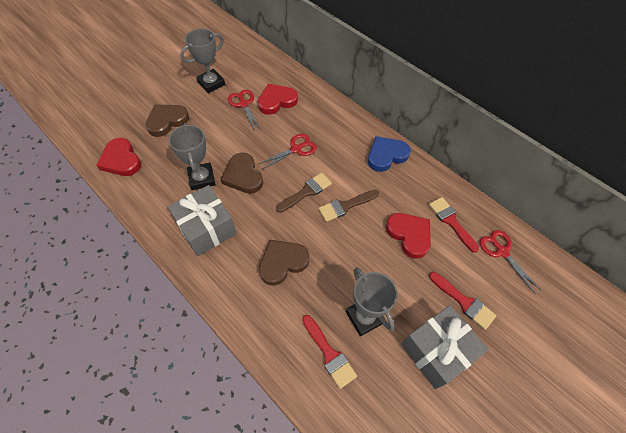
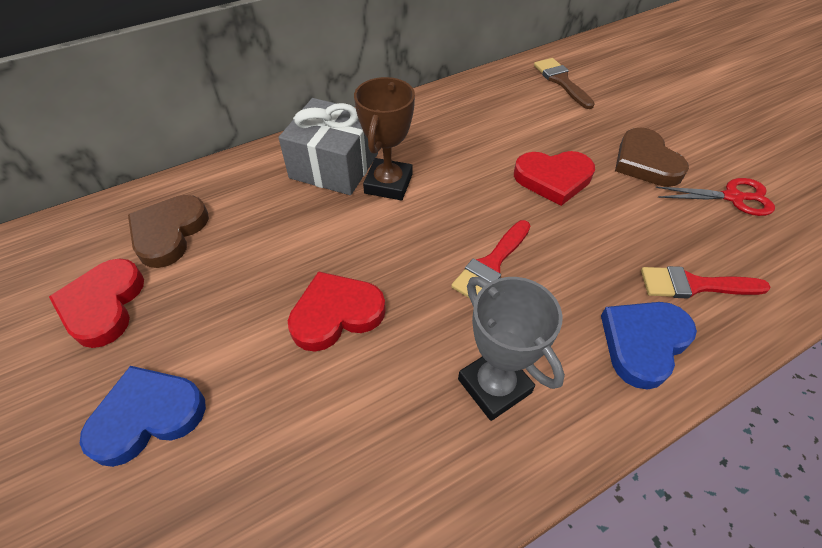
blue heart: 1 -> 2
brown brush: 2 -> 1
brown heart: 3 -> 2
brown trophy: 0 -> 1
grey gift: 2 -> 1
grey trophy: 3 -> 1
red brush: 3 -> 2
red scissors: 3 -> 1

